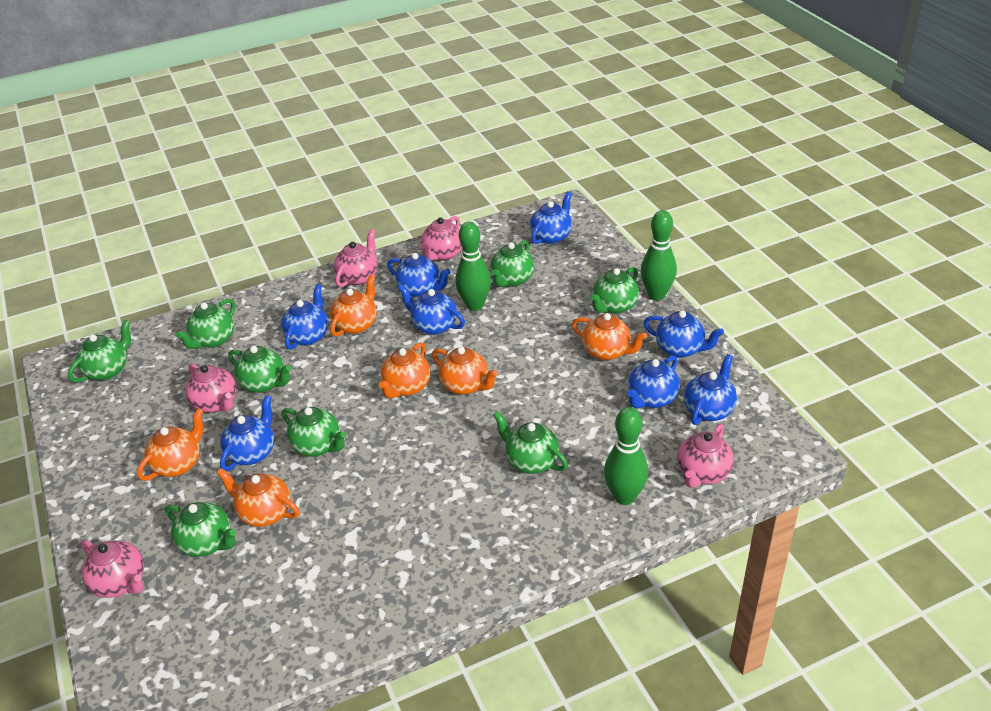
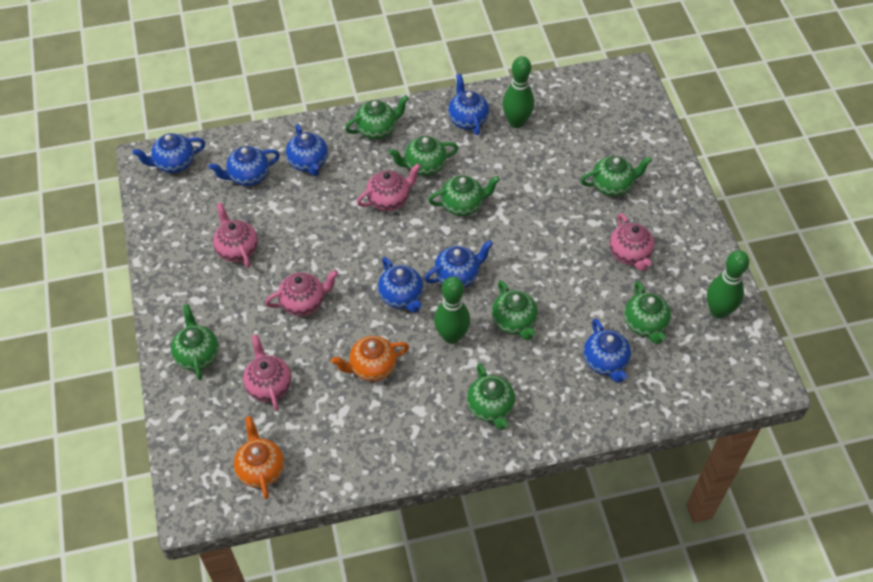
blue teapot: 8 -> 7
orange teapot: 6 -> 2

